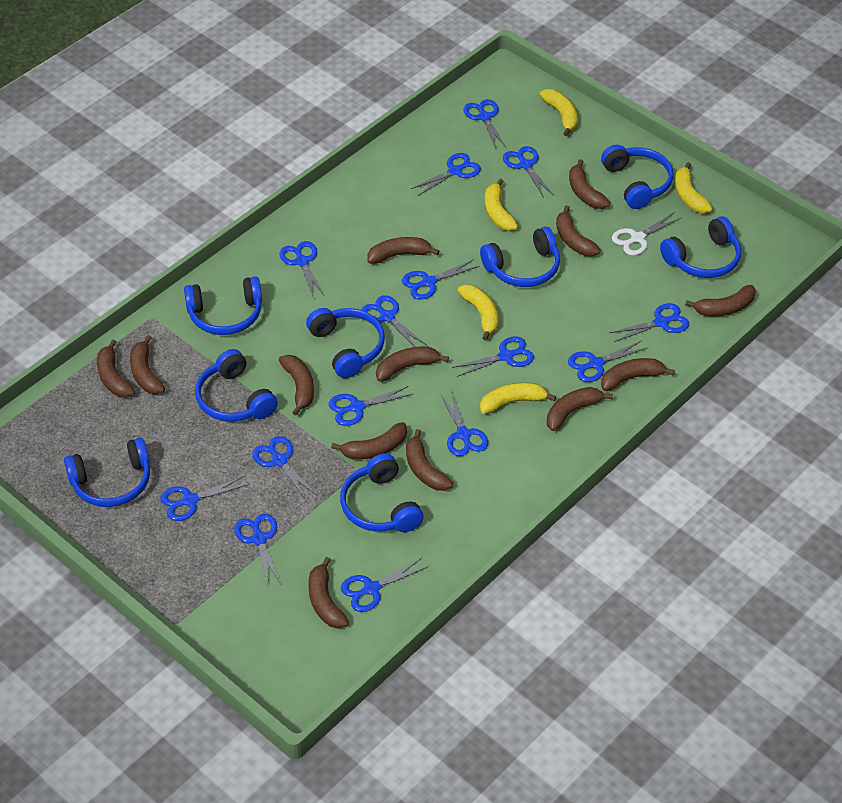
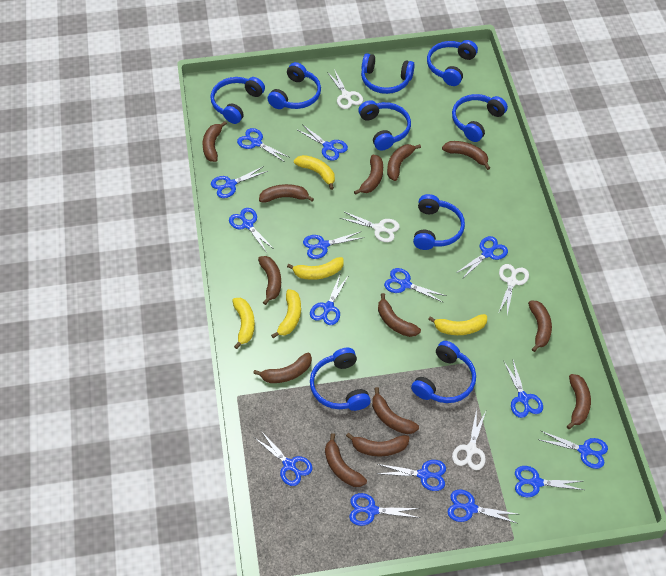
blue headphones: 8 -> 9
white scissors: 1 -> 4

